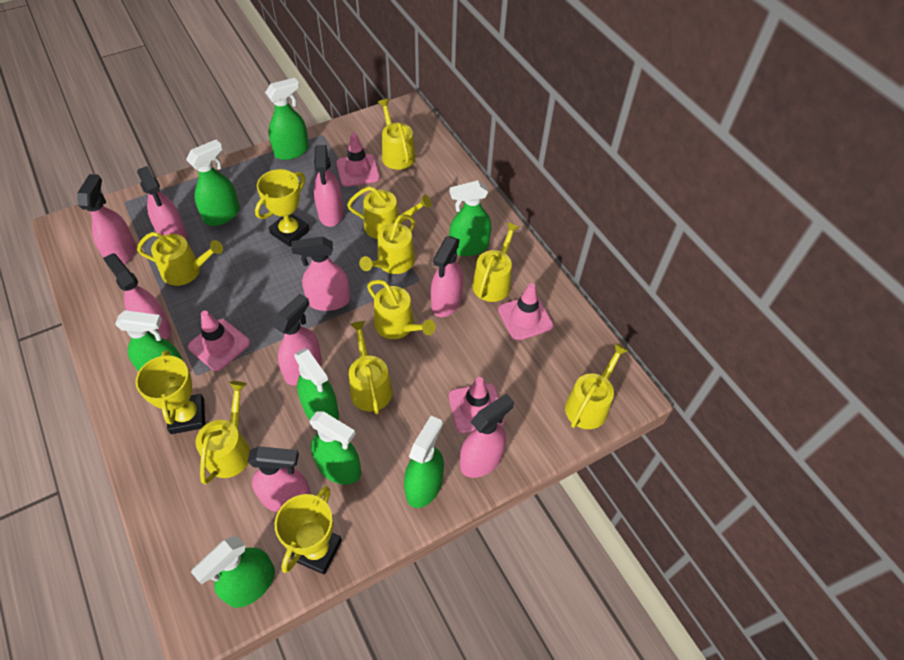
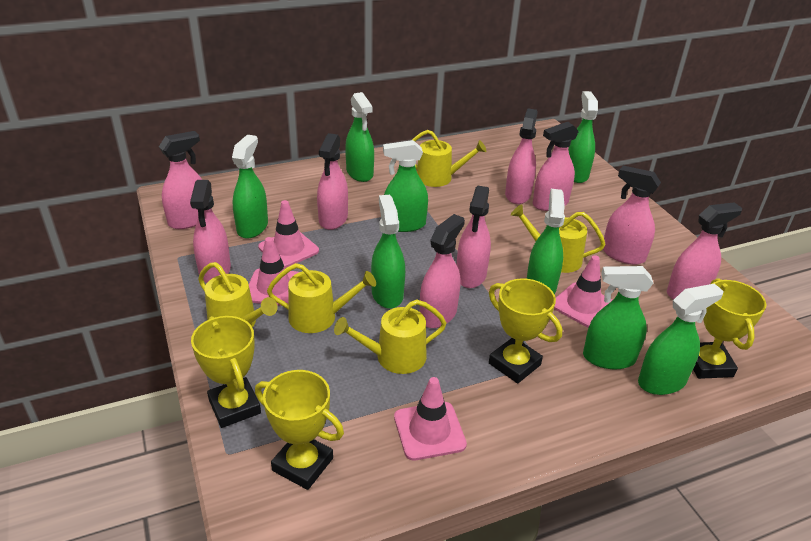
yellow trophy: 3 -> 4
yellow watering can: 9 -> 5

